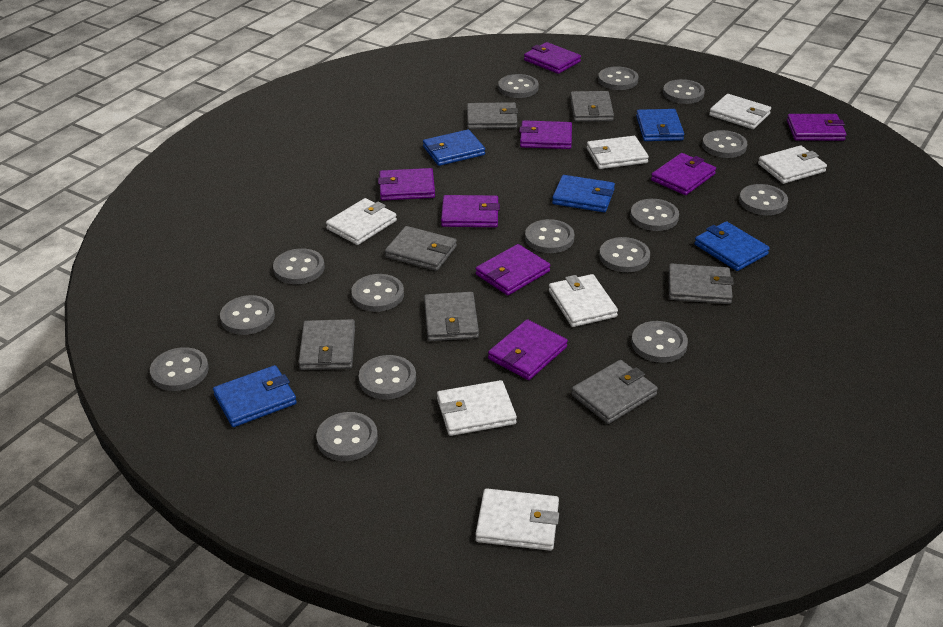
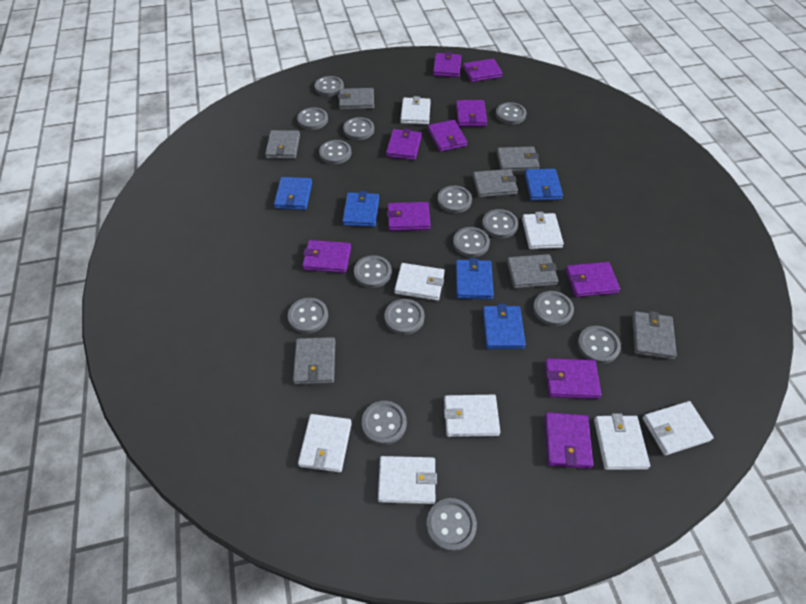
purple wallet: 8 -> 10
white wallet: 7 -> 8

